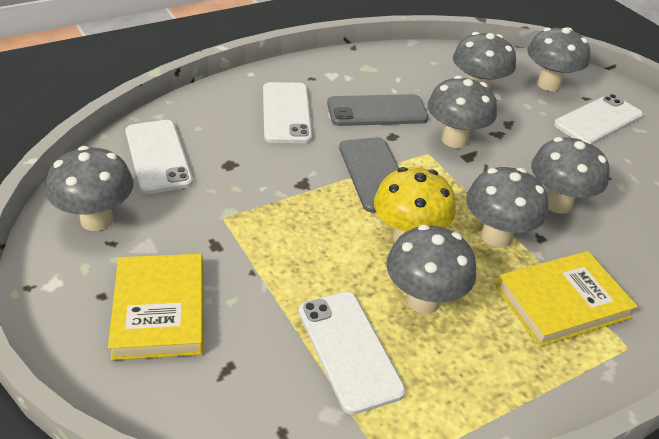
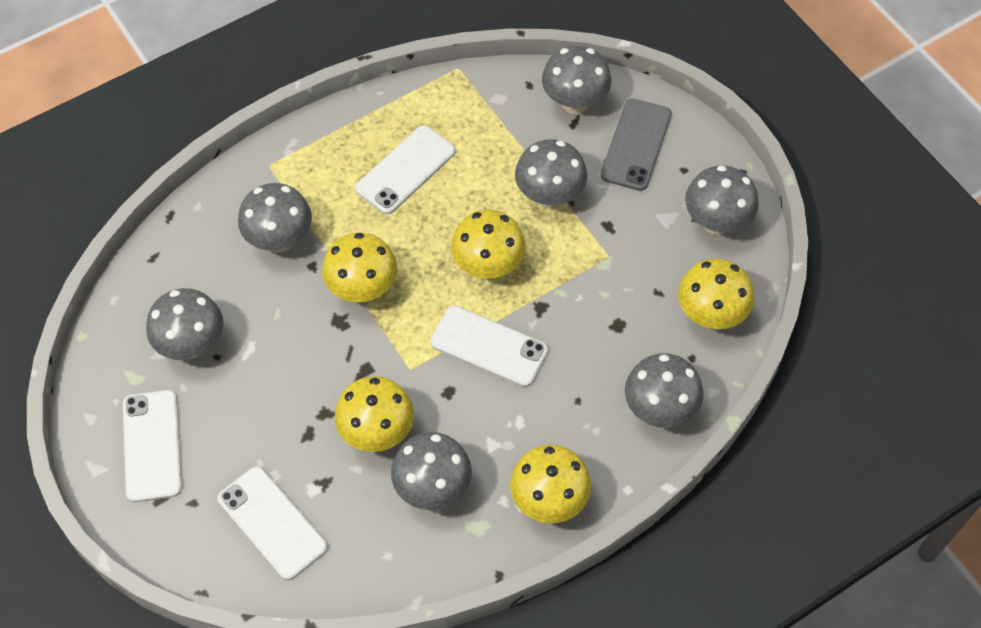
grey phone: 2 -> 1
yellow book: 2 -> 0
yellow mushroom: 1 -> 5

